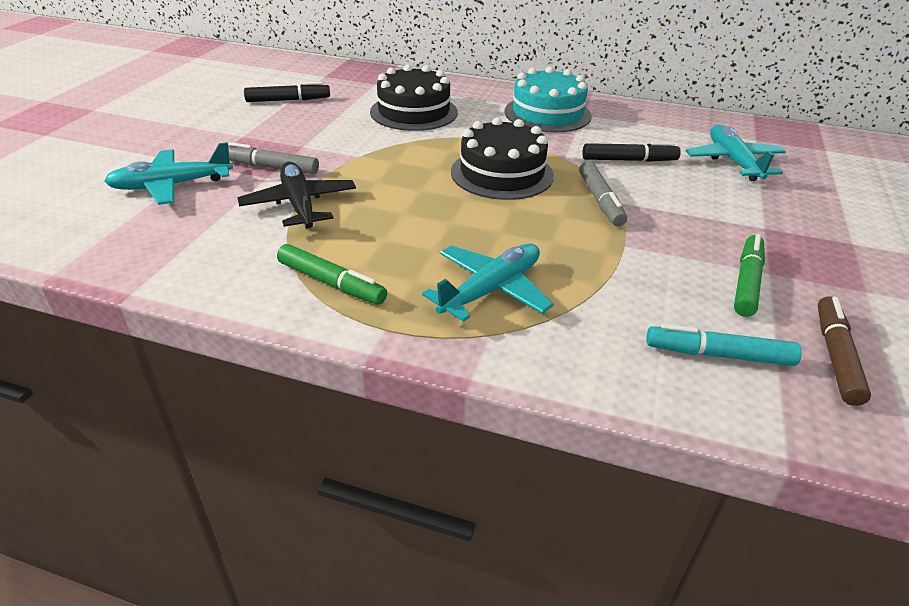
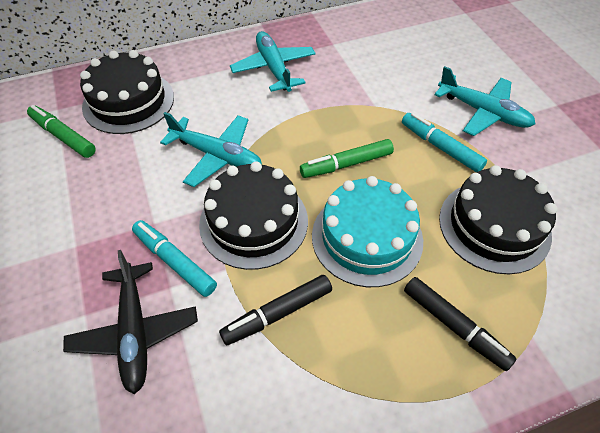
black cake: 2 -> 3
brown marker: 1 -> 0
grey marker: 2 -> 0
turquoise marker: 1 -> 2

